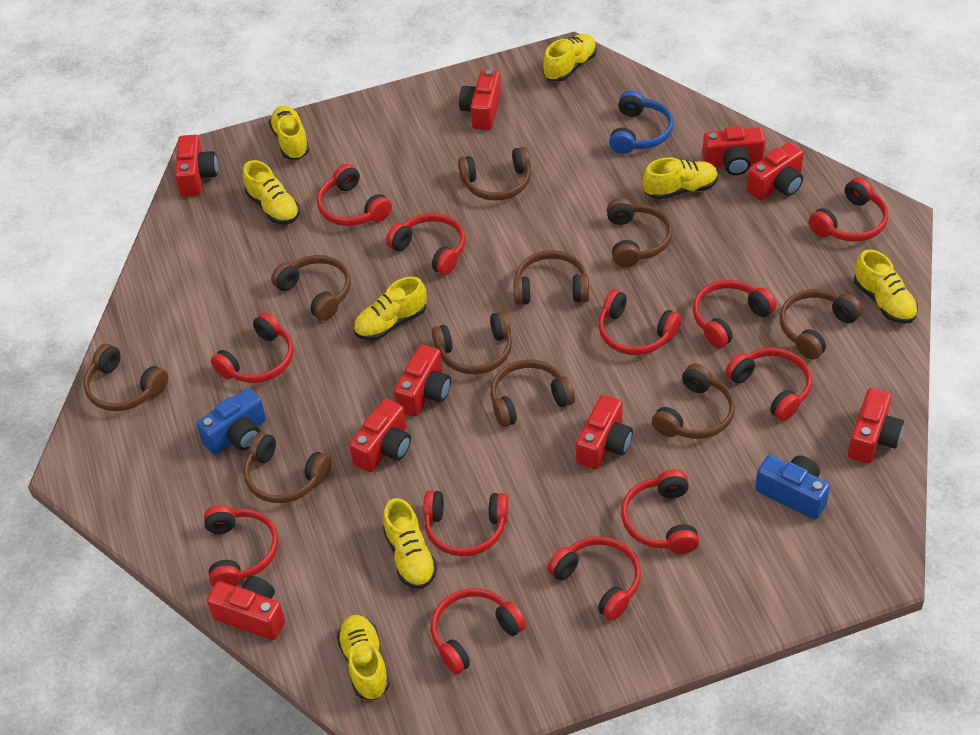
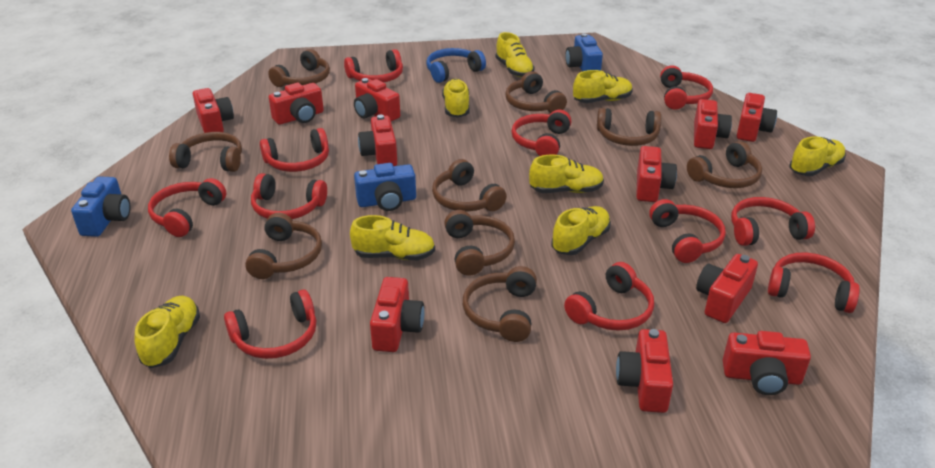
blue camera: 2 -> 3
brown headphones: 10 -> 9
red camera: 9 -> 11
red headphones: 12 -> 11

